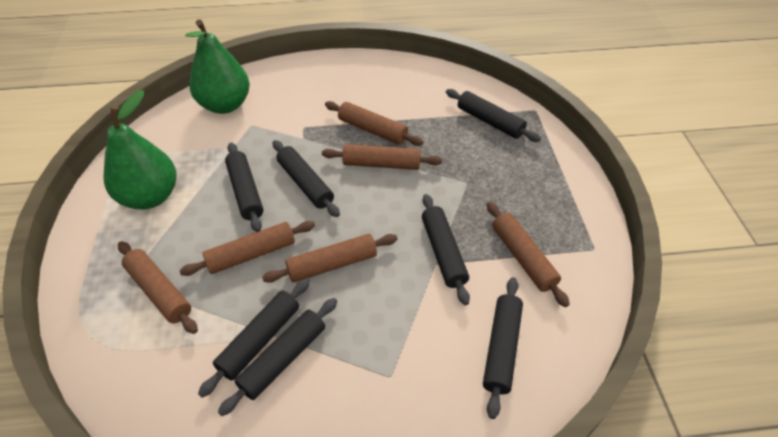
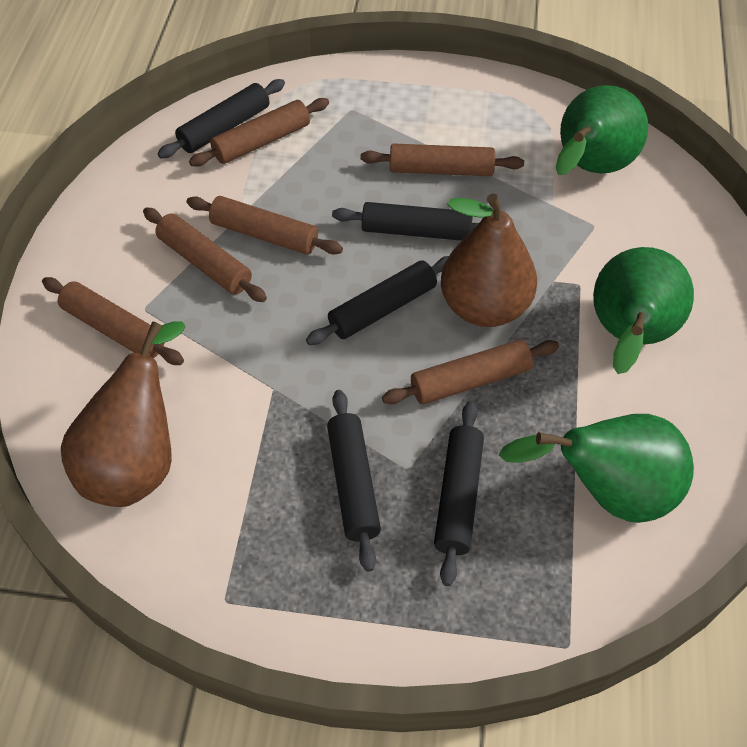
black rolling pin: 7 -> 5
brown pear: 0 -> 2
green pear: 2 -> 3

